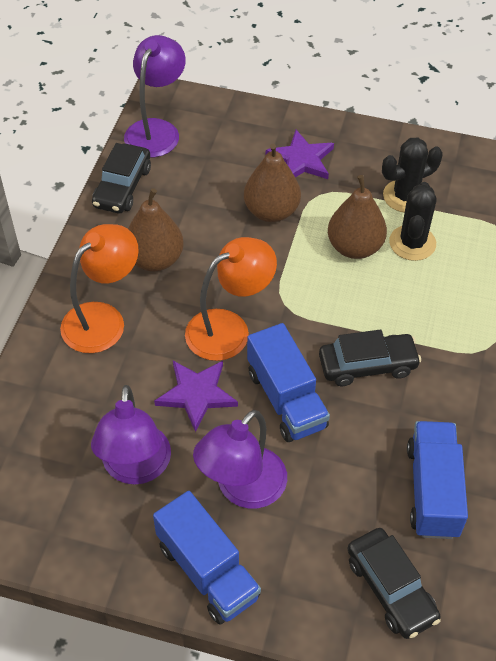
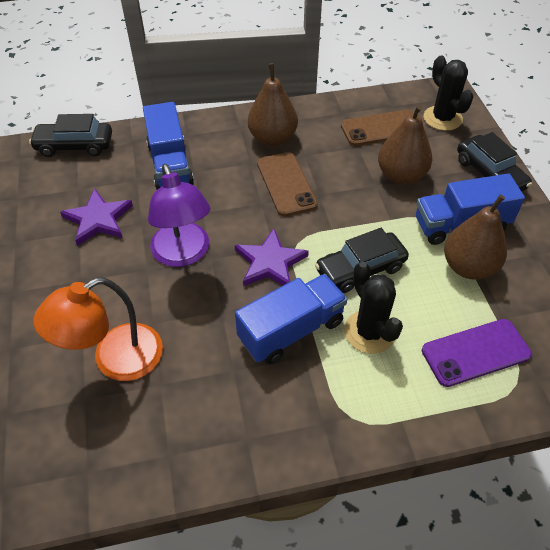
brown phone: 0 -> 2
orange lamp: 2 -> 1
purple lamp: 3 -> 1
purple phone: 0 -> 1

